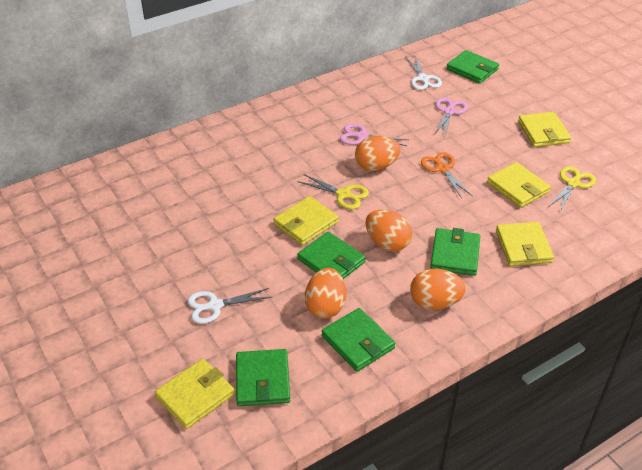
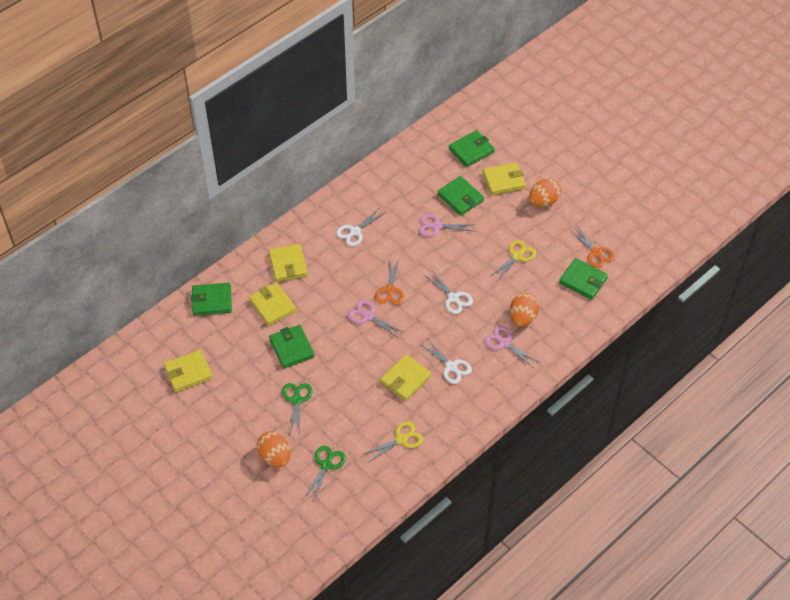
green scissors: 0 -> 2
orange egg: 4 -> 3
orange scissors: 1 -> 2
pink scissors: 2 -> 3
white scissors: 2 -> 3

